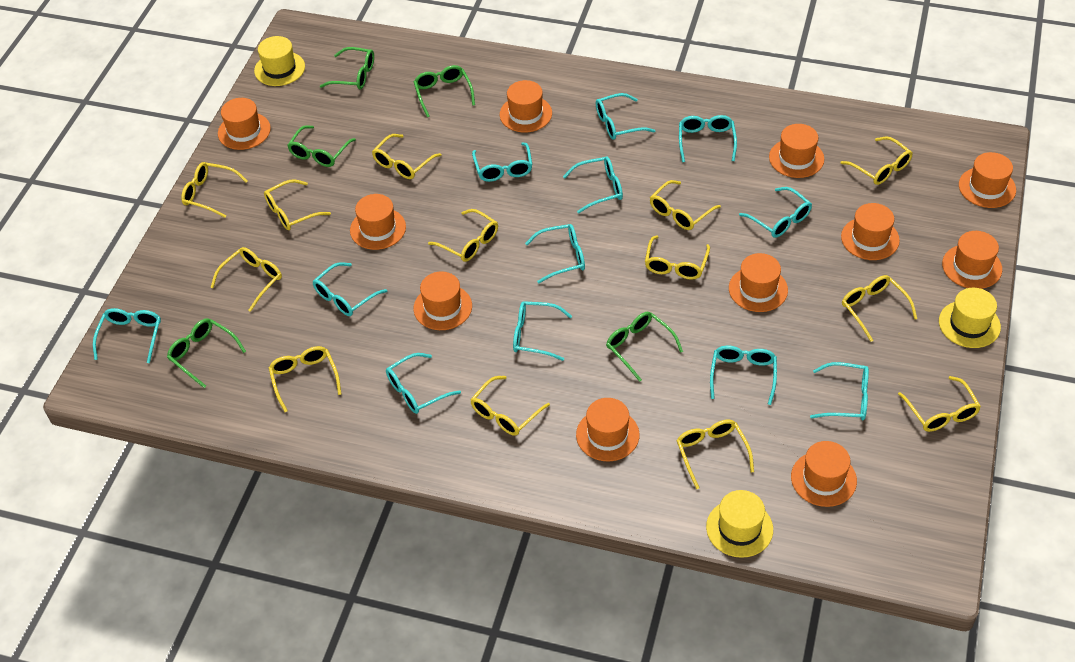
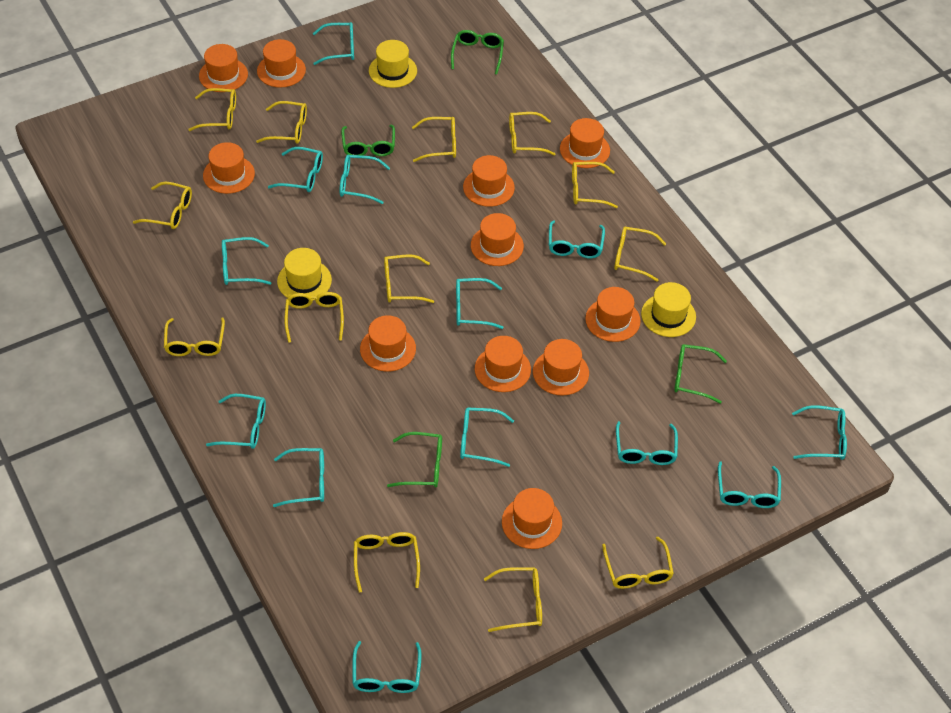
green glasses: 5 -> 4
turquoise glasses: 12 -> 13

